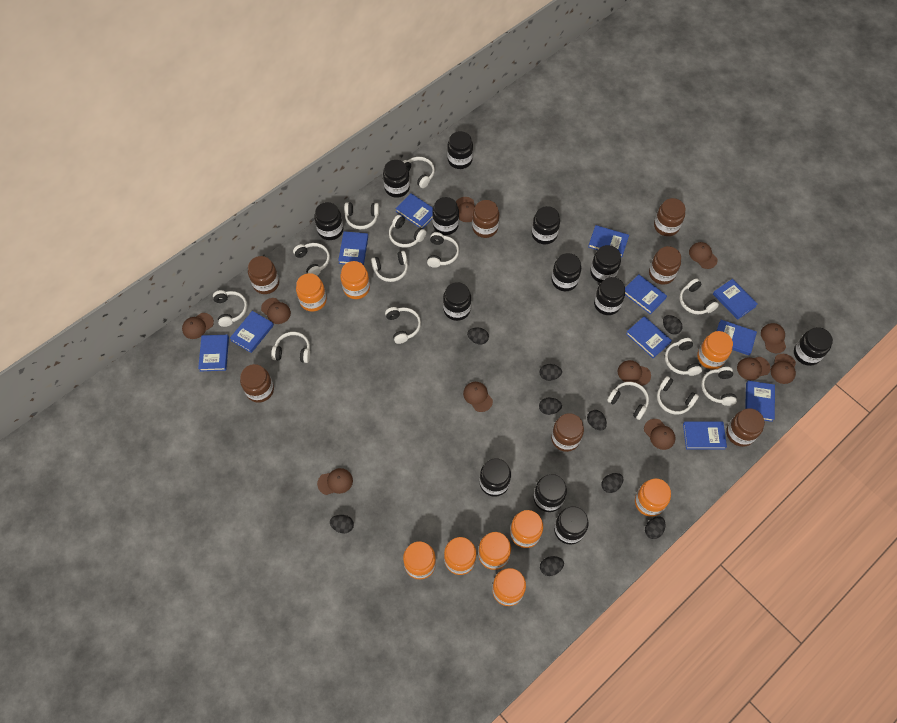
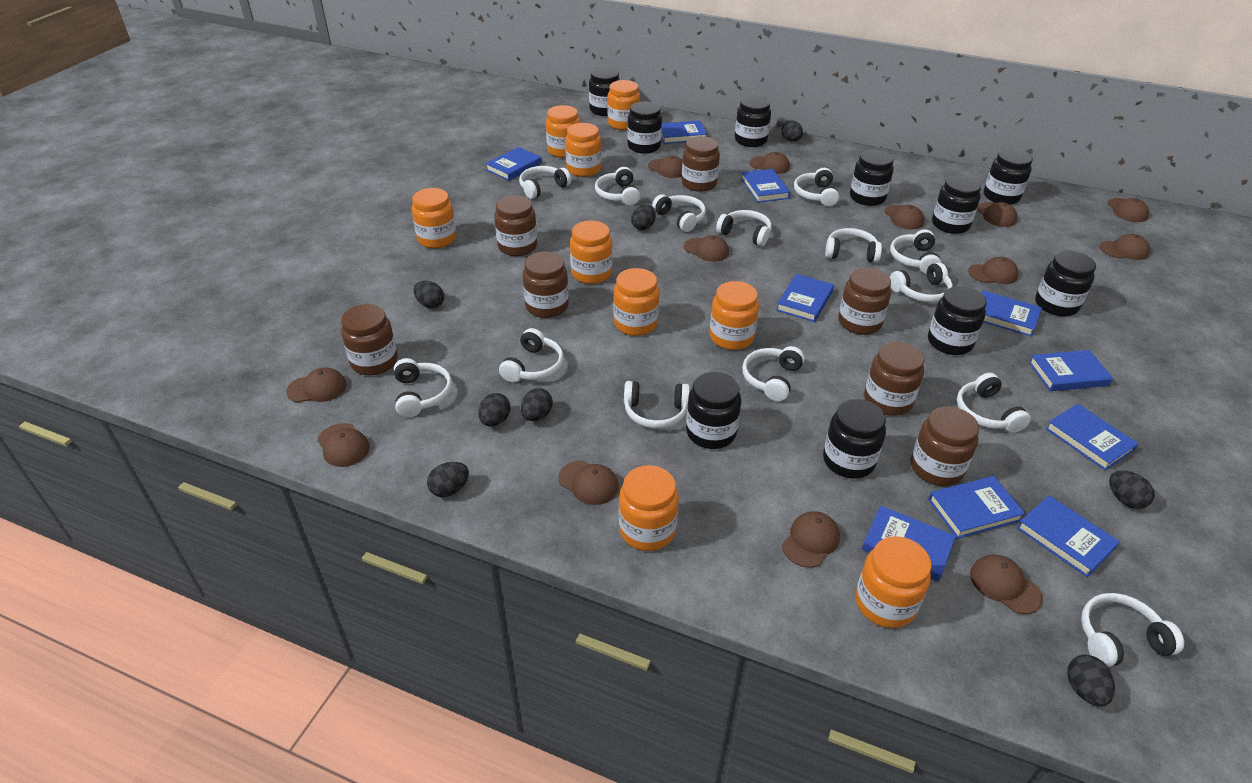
black egg: 9 -> 8
black jar: 13 -> 10
blue book: 11 -> 10
brown cap: 11 -> 13

